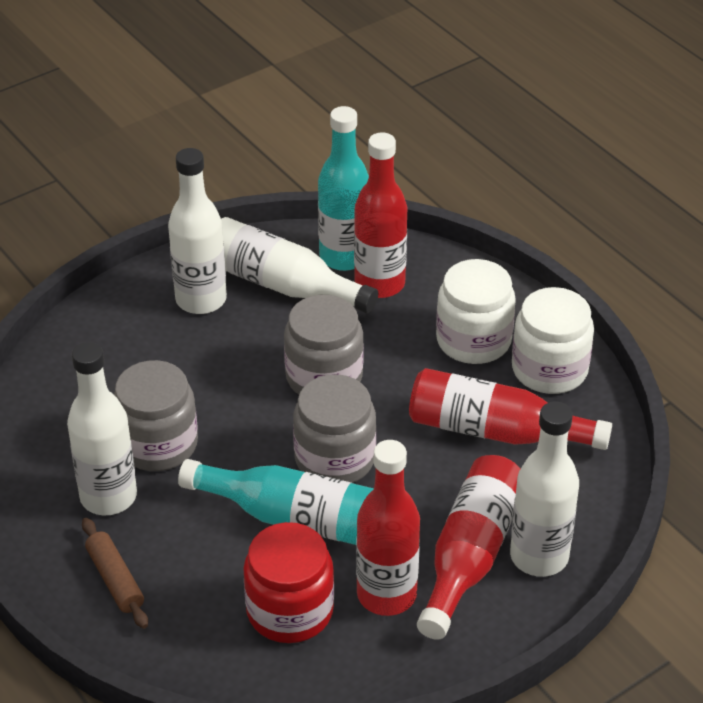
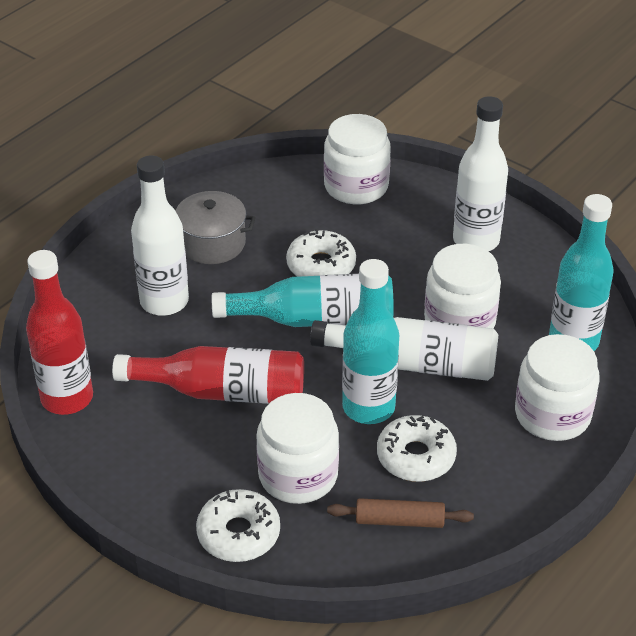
grey jar: 3 -> 0
grey pot: 0 -> 1
red bottle: 4 -> 2
red jar: 1 -> 0
turquoise bottle: 2 -> 3
white bottle: 4 -> 3
white donut: 0 -> 3
white jar: 2 -> 4

